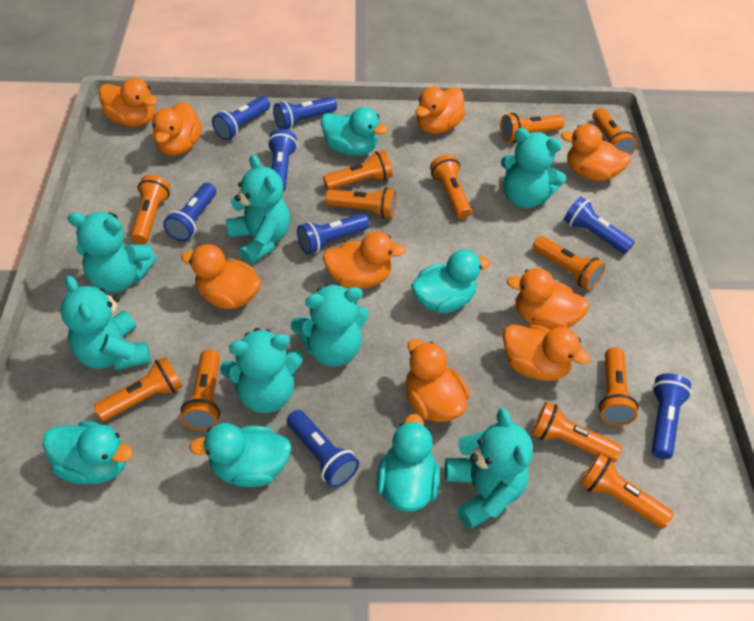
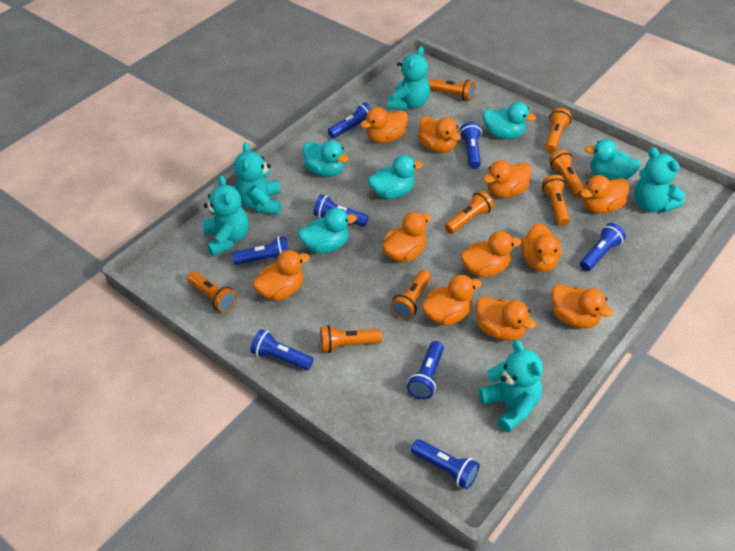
orange duck: 9 -> 11
orange flashlight: 12 -> 8
turquoise teddy bear: 7 -> 5

